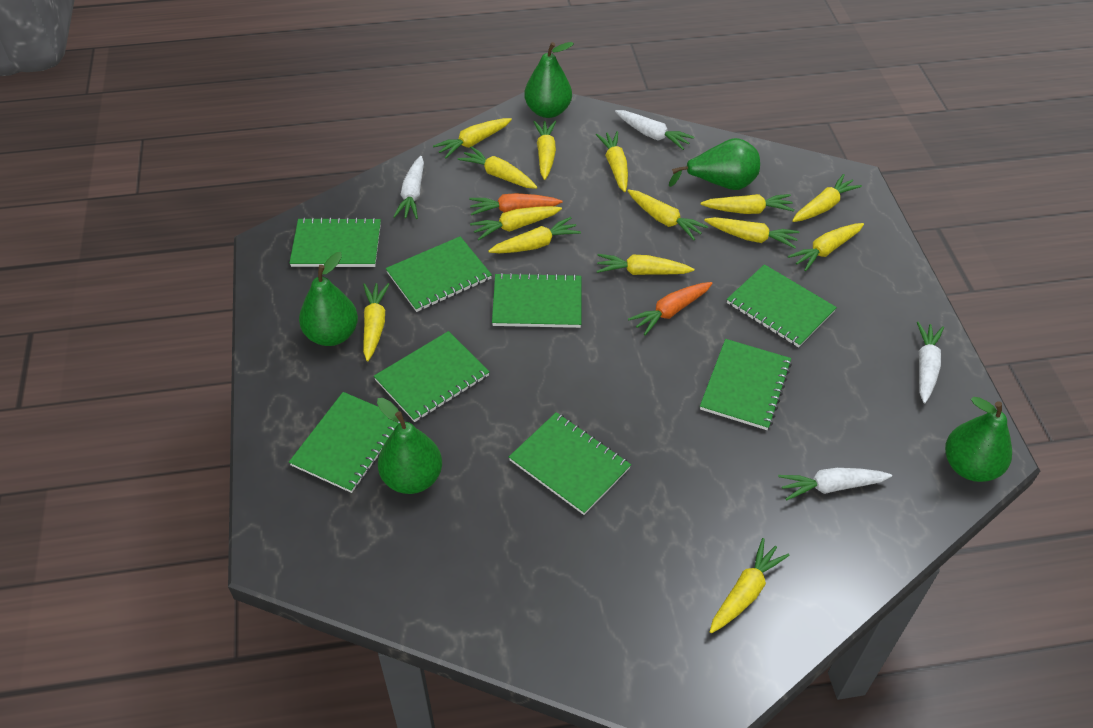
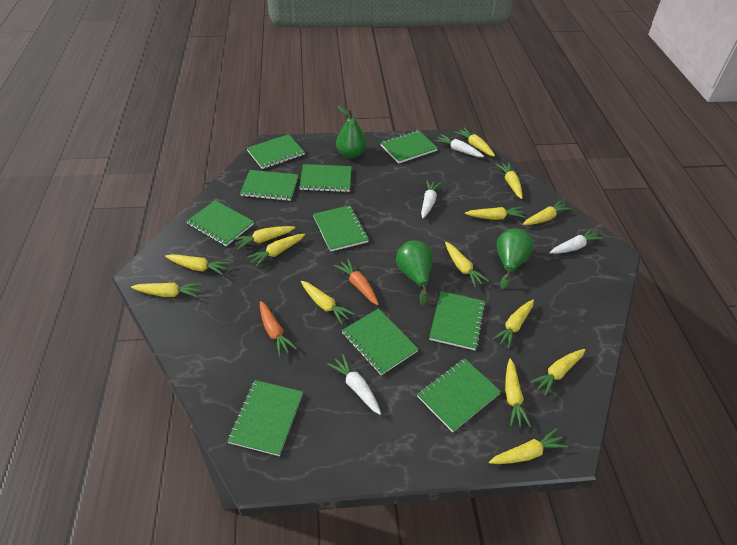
green notebook: 8 -> 10
green pear: 5 -> 3

